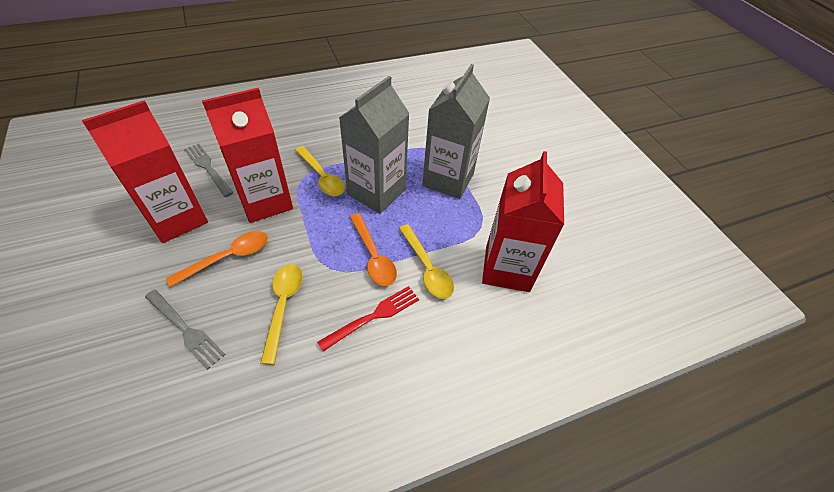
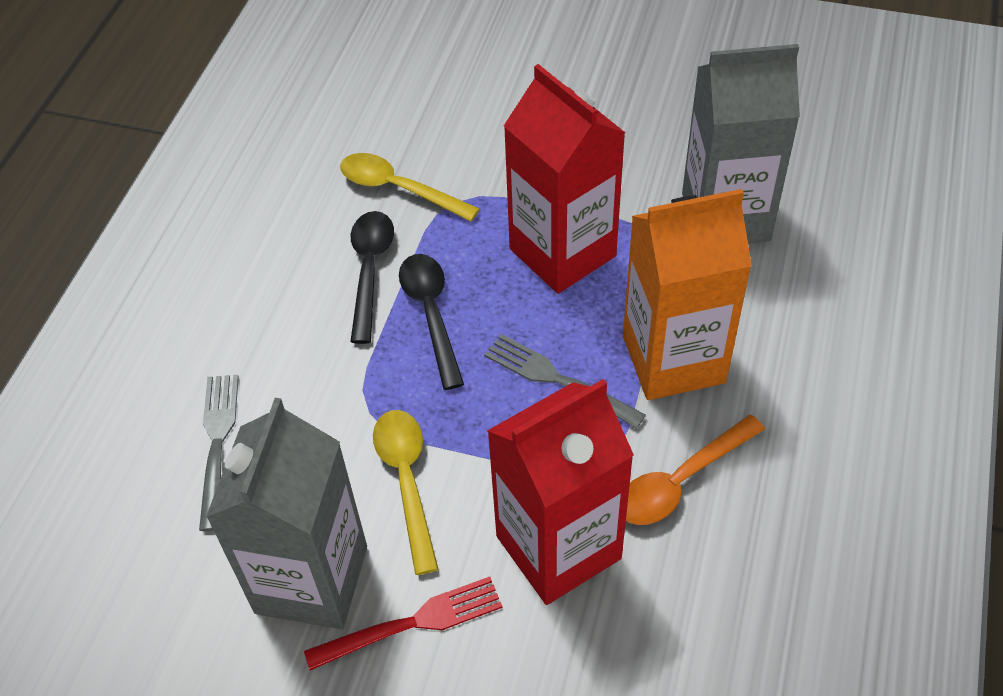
black spoon: 0 -> 2
orange carton: 0 -> 1
orange spoon: 2 -> 1
red carton: 3 -> 2
yellow spoon: 3 -> 2

